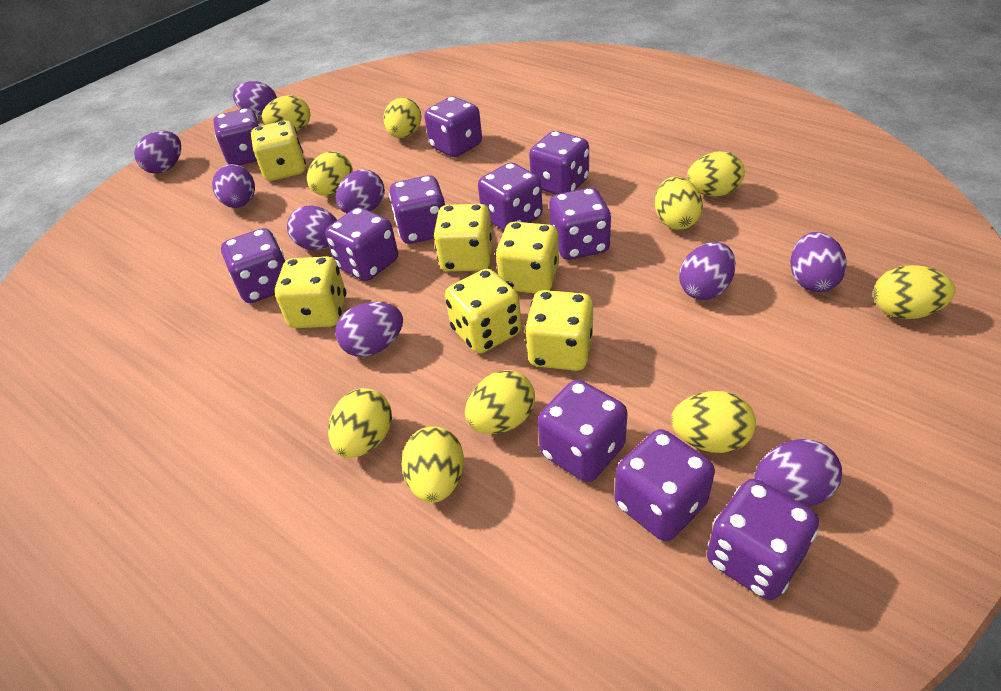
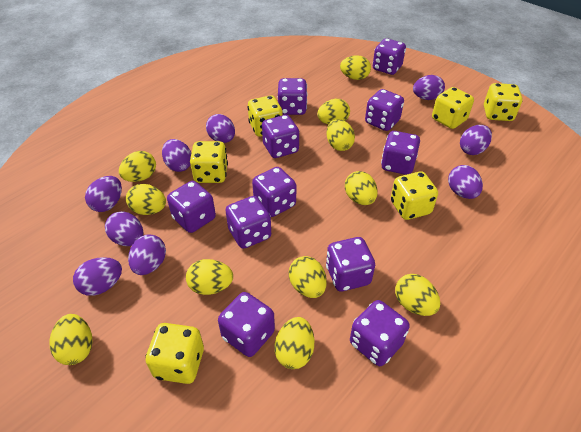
yellow egg: 10 -> 11

